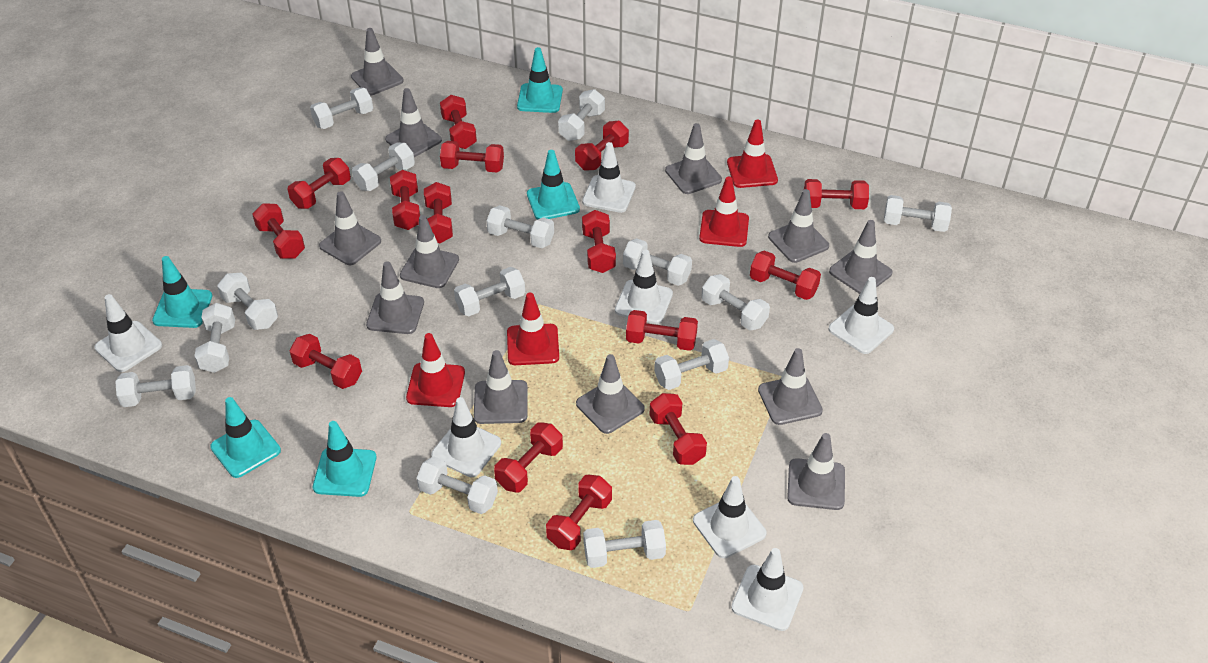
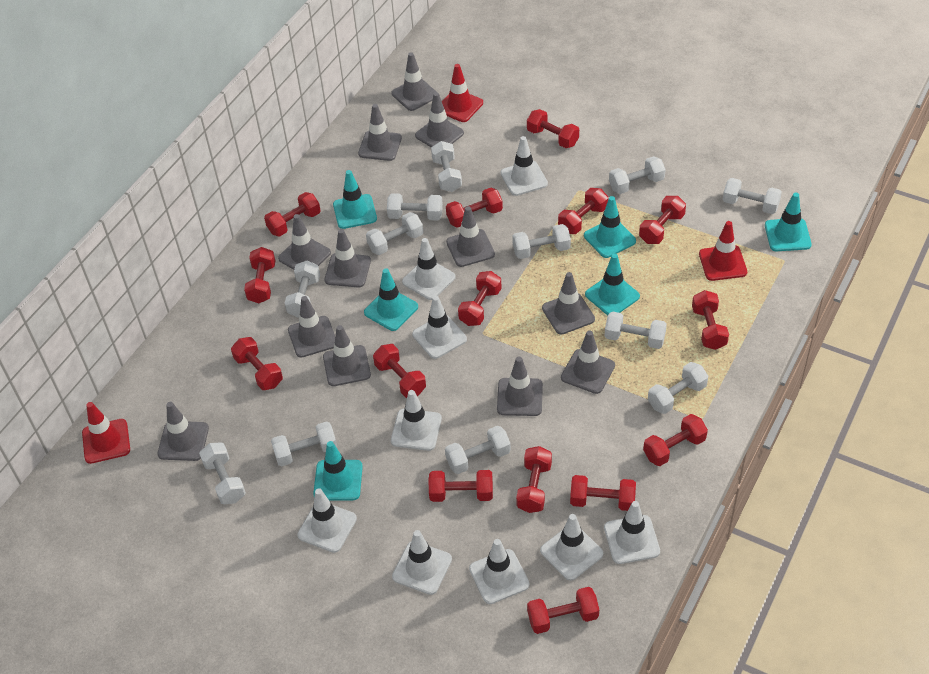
red traffic cone: 4 -> 3
turquoise traffic cone: 5 -> 6
white dumbbell: 14 -> 12
white traffic cone: 7 -> 9

